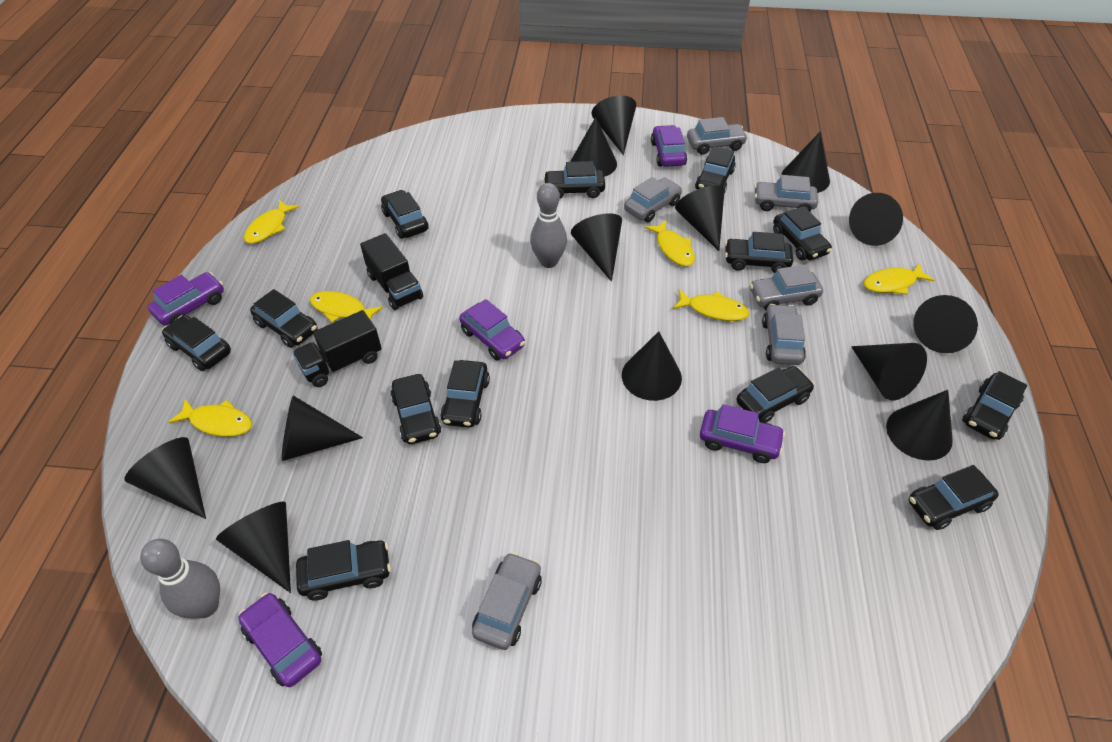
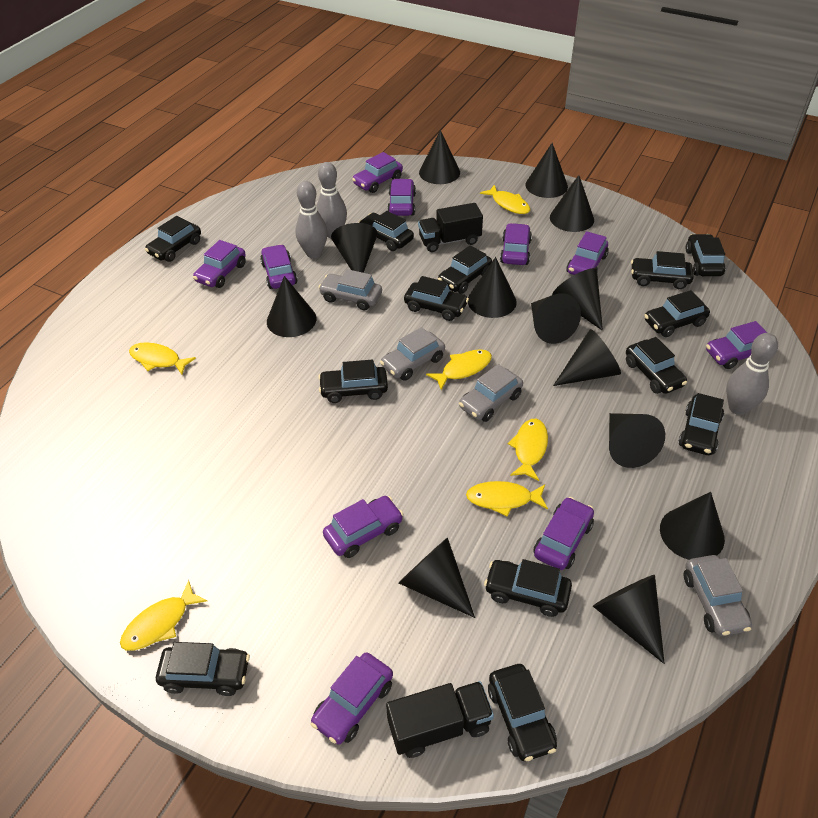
grey bowling pin: 2 -> 3
grey car: 6 -> 4
purple car: 5 -> 10

